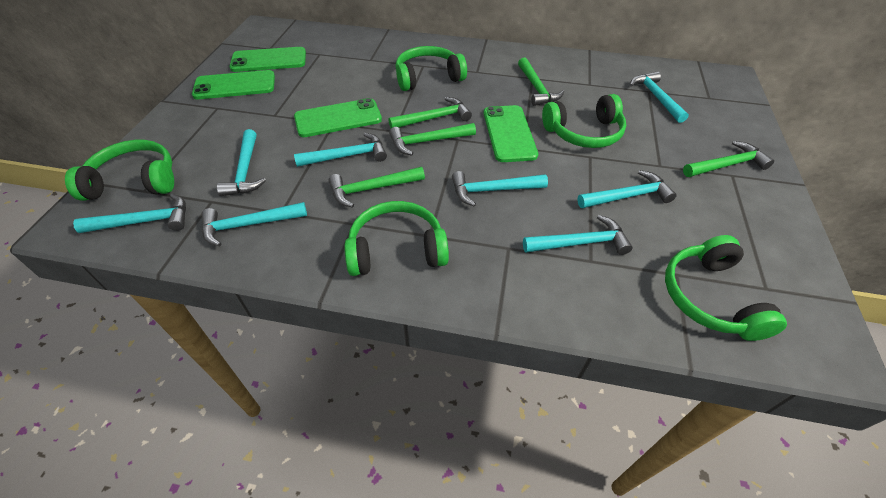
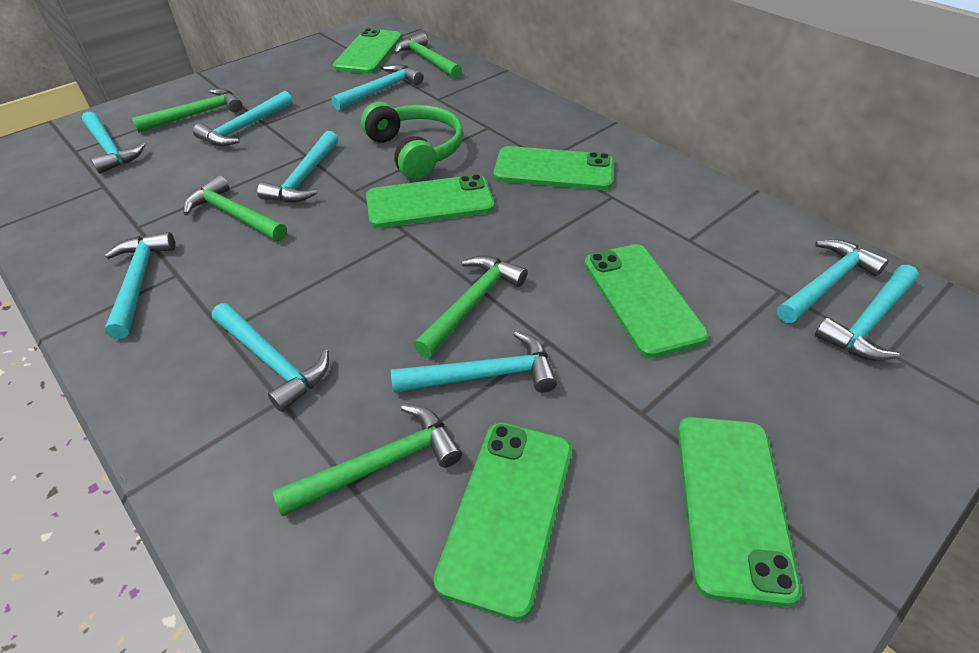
green headphones: 5 -> 1
green phone: 4 -> 6
turquoise hammer: 8 -> 9

